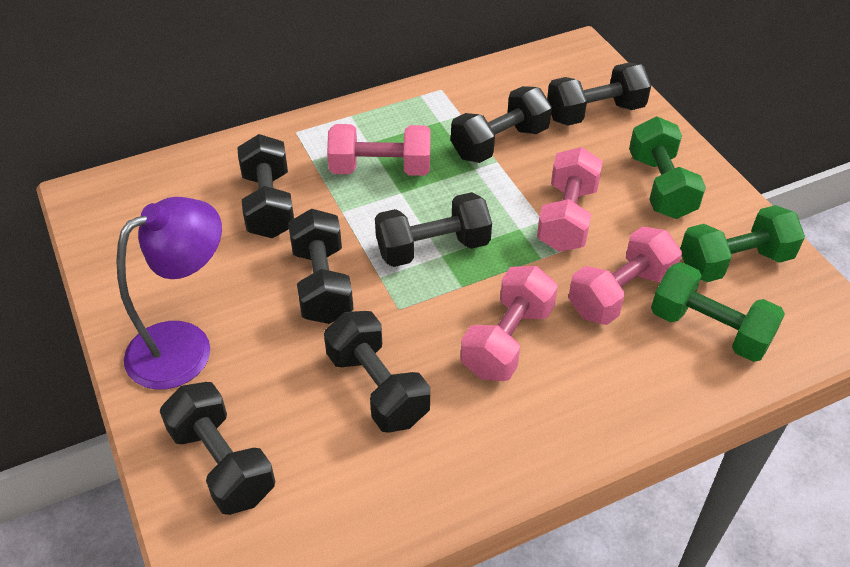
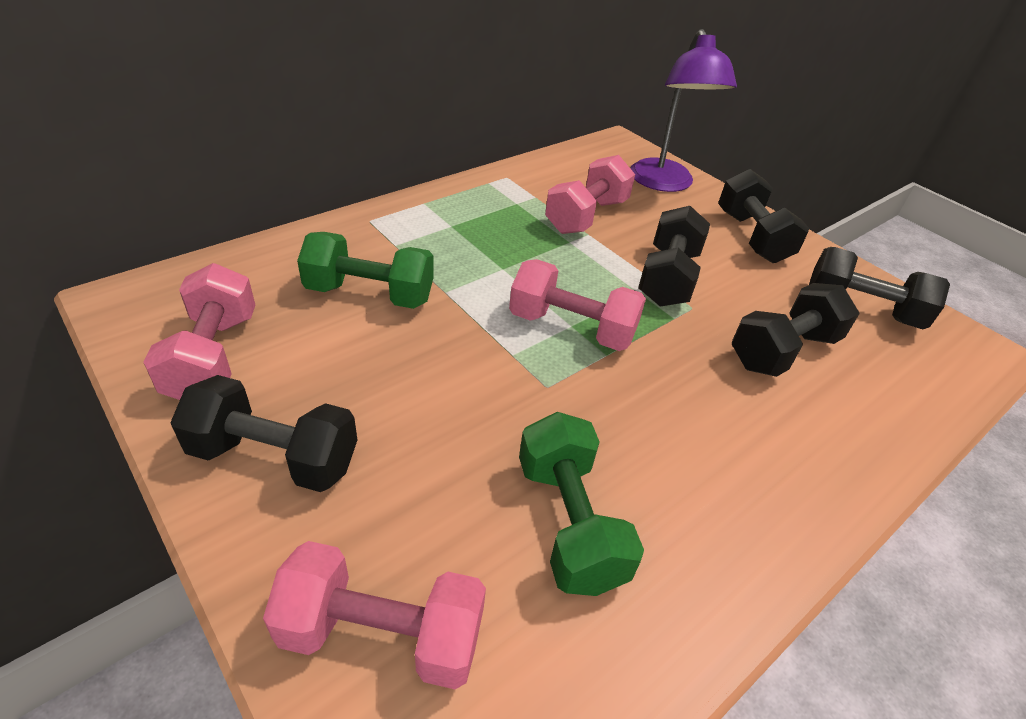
black dumbbell: 7 -> 5
green dumbbell: 3 -> 2

